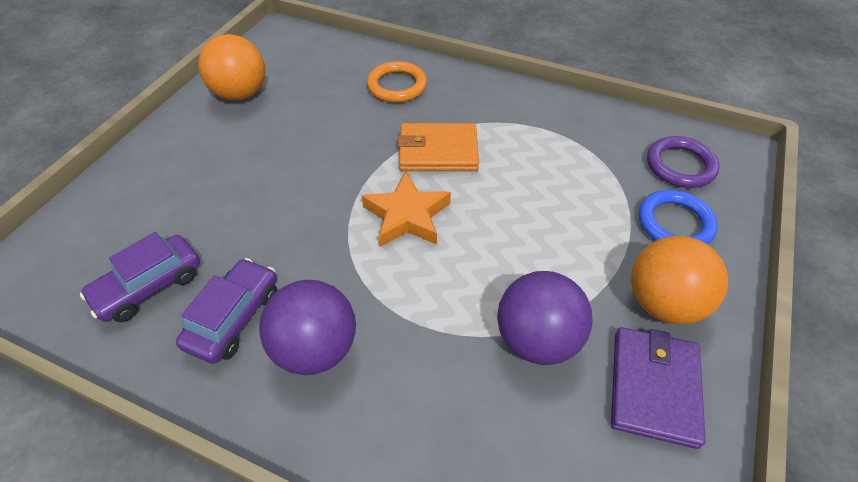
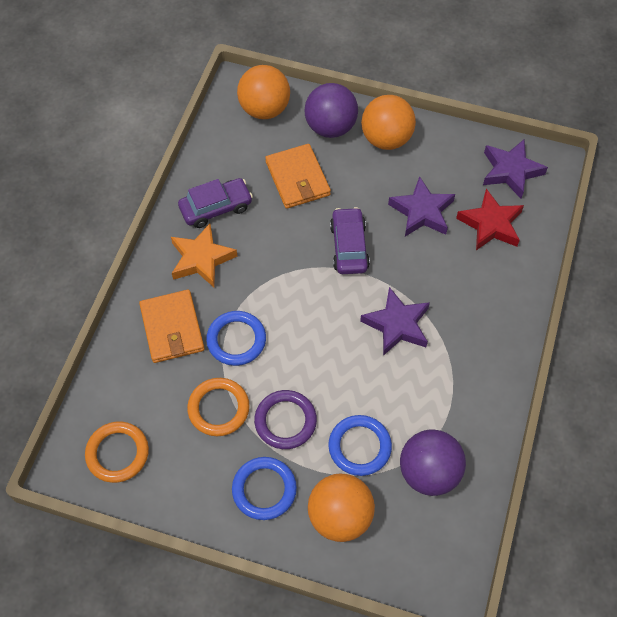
blue ring: 1 -> 3
orange ball: 2 -> 3
orange ring: 1 -> 2
orange wallet: 1 -> 2
purple star: 0 -> 3
purple wallet: 1 -> 0
red star: 0 -> 1

